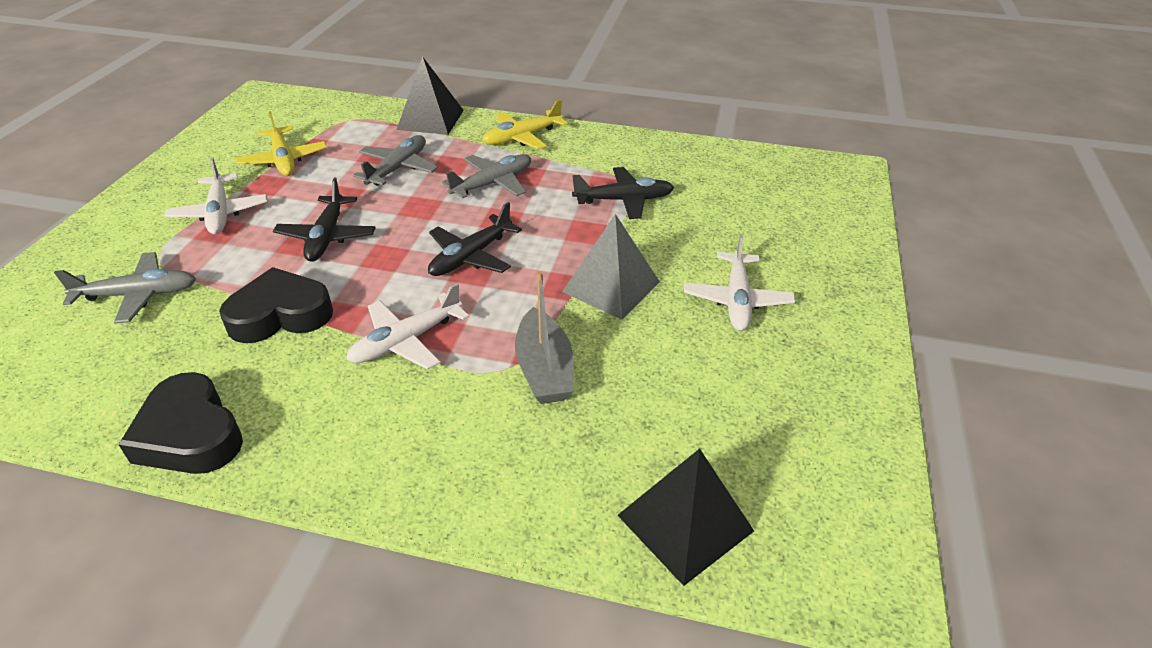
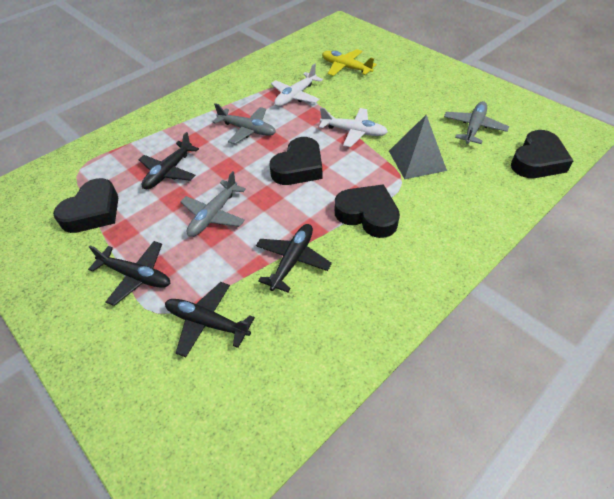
black heart: 2 -> 4
black plane: 3 -> 4
black pyramid: 2 -> 0
grey boat: 1 -> 0
white plane: 3 -> 2
yellow plane: 2 -> 1

